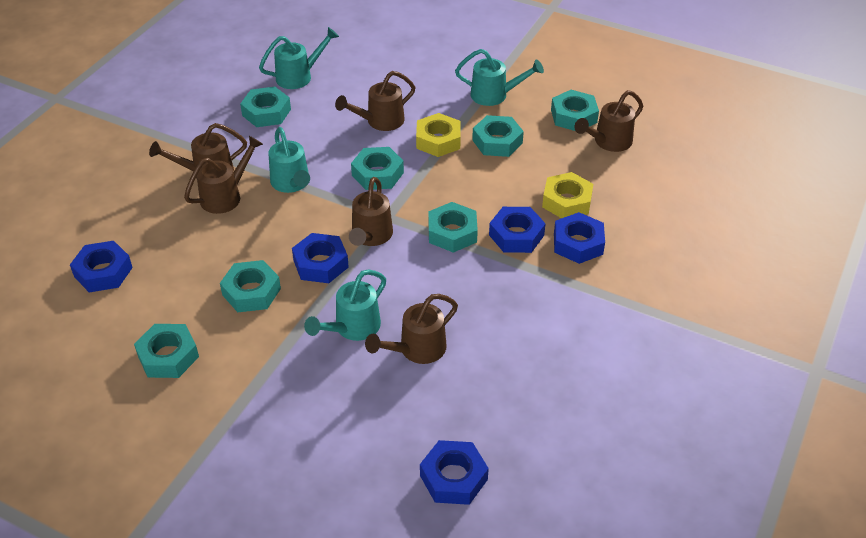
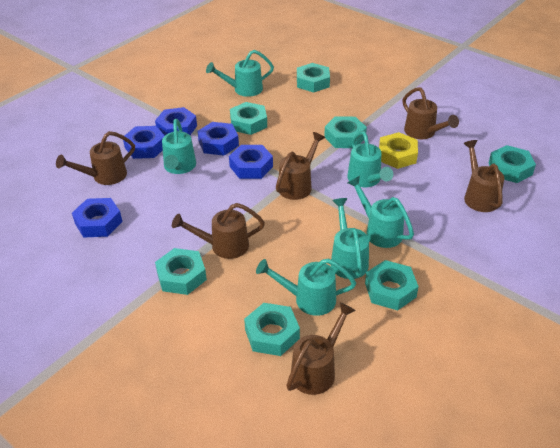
turquoise watering can: 4 -> 6
yellow nut: 2 -> 1

